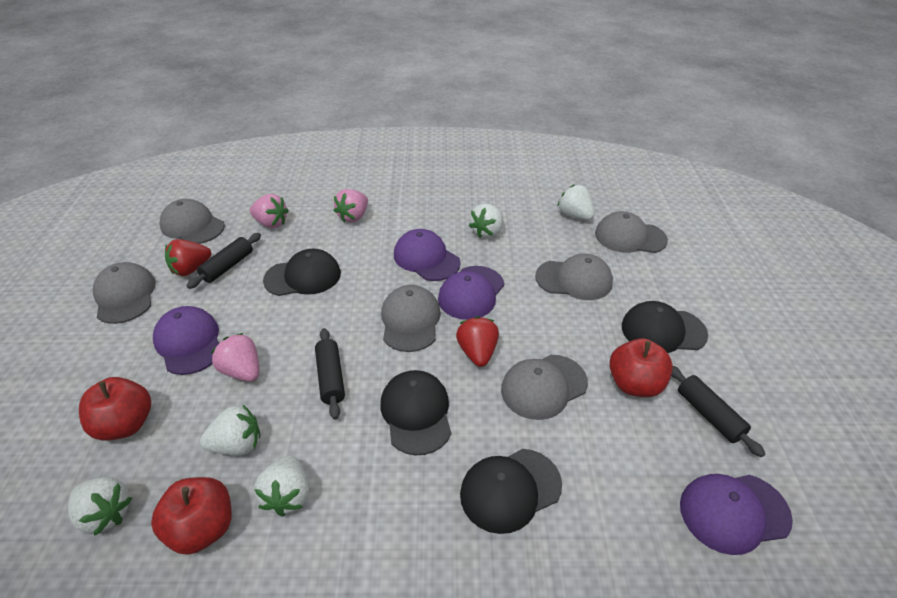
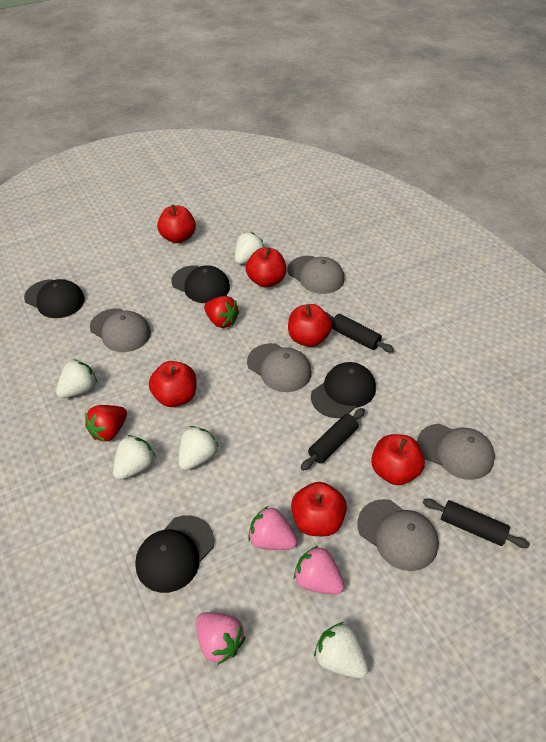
grey cap: 6 -> 5
purple cap: 4 -> 0
red apple: 3 -> 6

